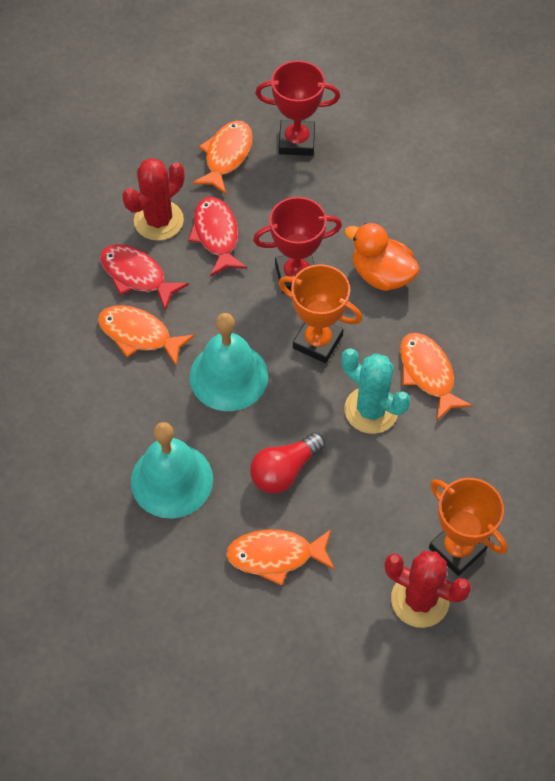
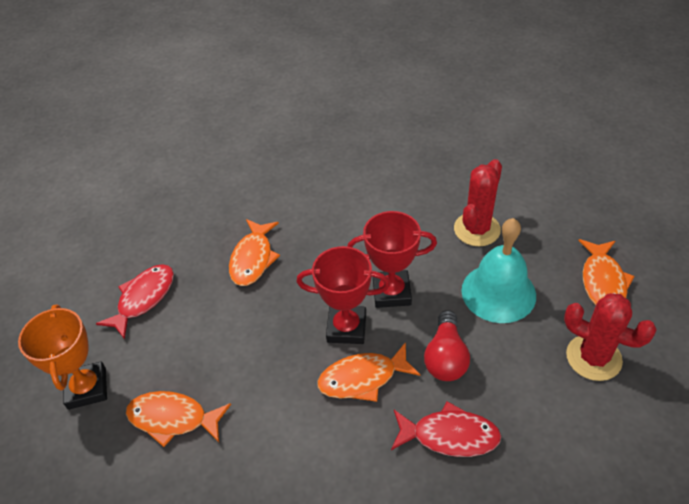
orange duck: 1 -> 0
orange trophy: 2 -> 1
turquoise bell: 2 -> 1
turquoise cactus: 1 -> 0

